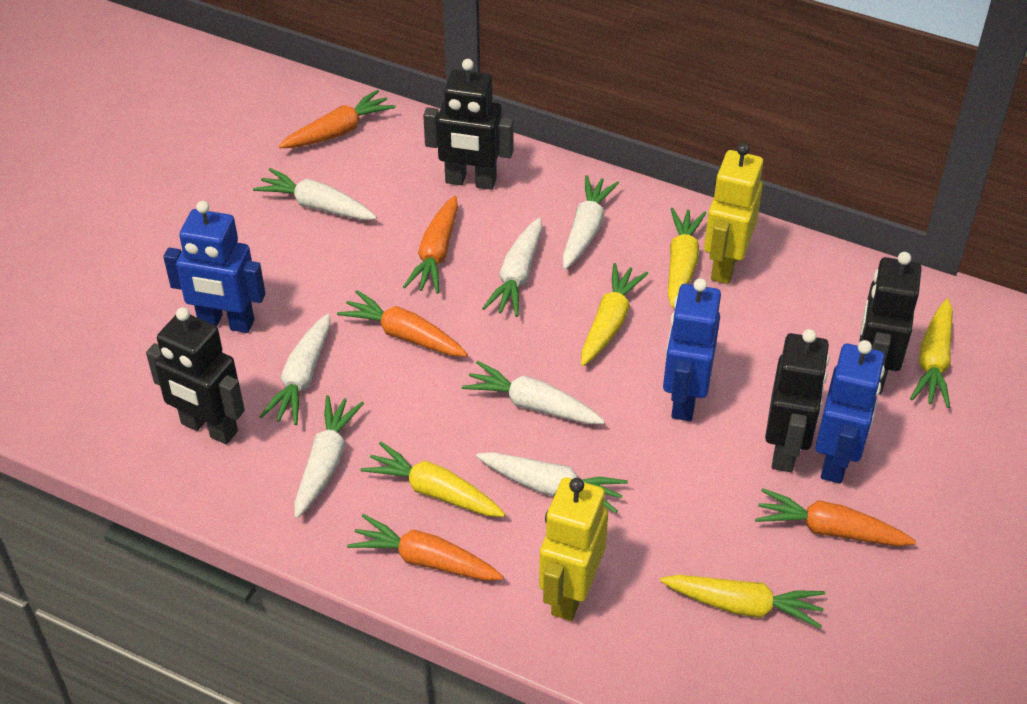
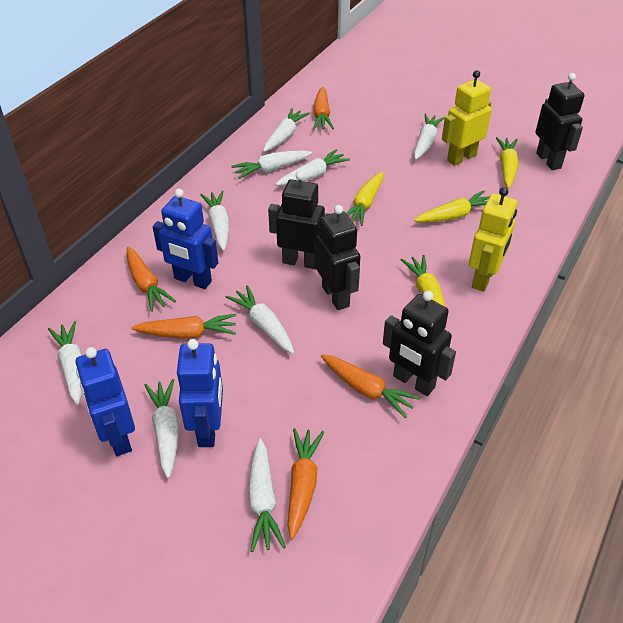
white carrot: 7 -> 9
yellow carrot: 5 -> 4

